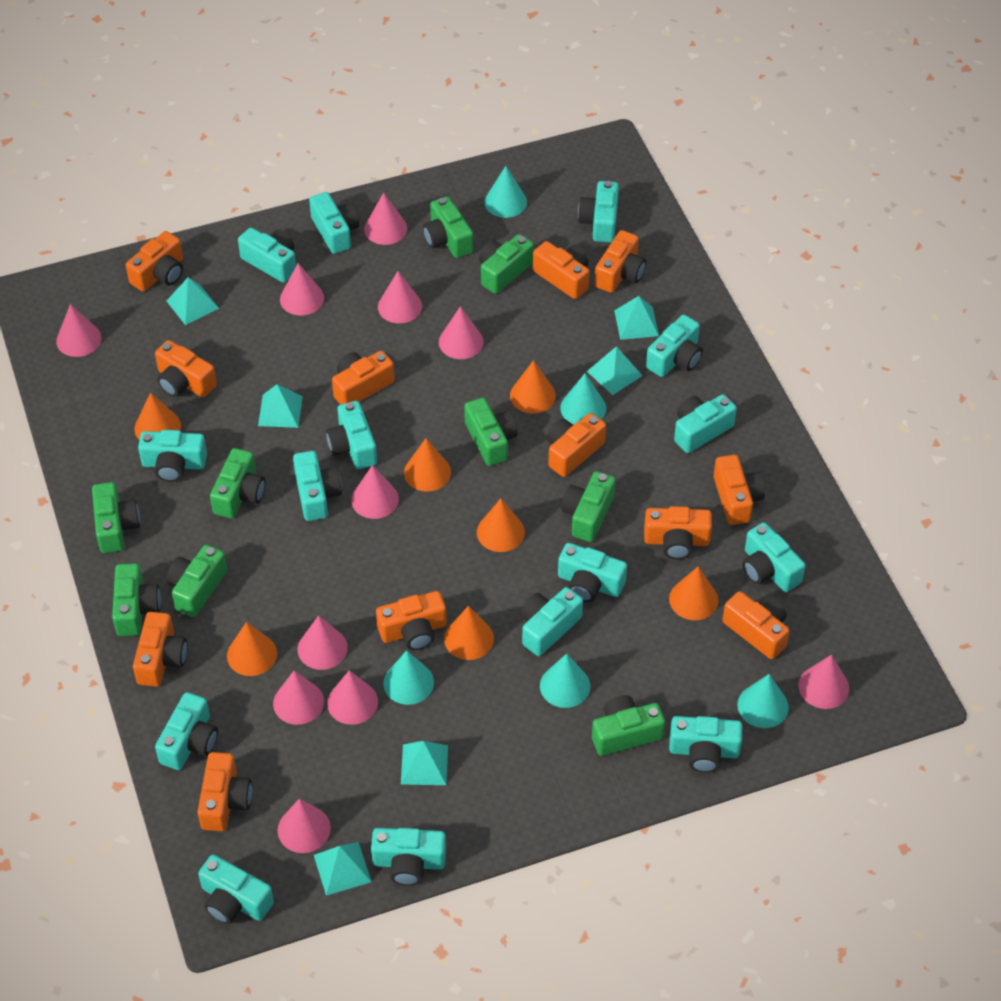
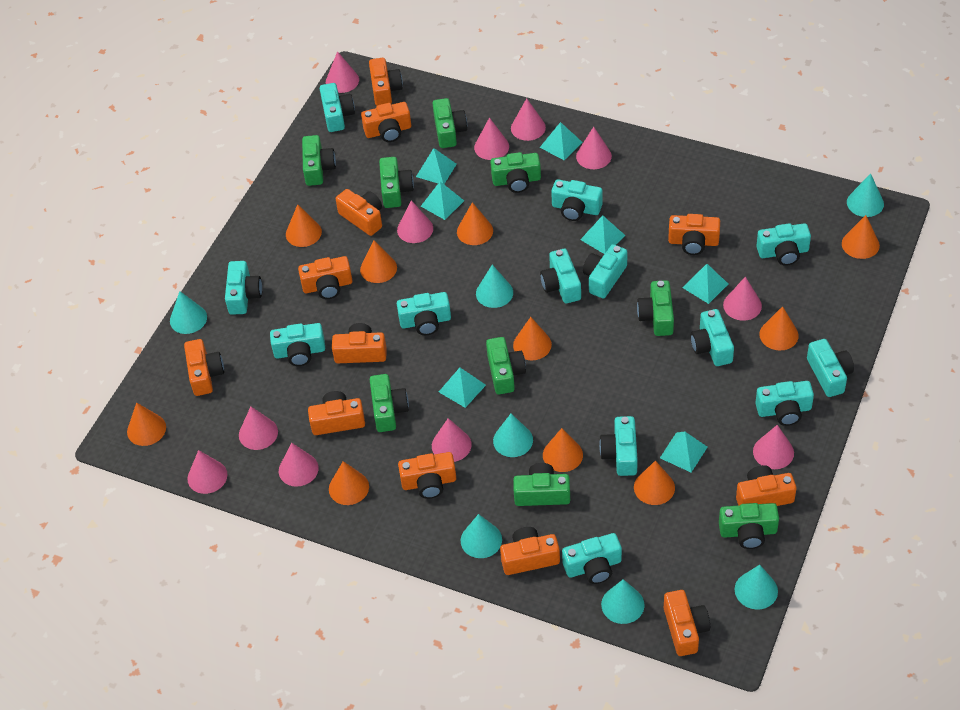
orange cone: 7 -> 10
turquoise camera: 15 -> 13
turquoise cone: 5 -> 7
turquoise pyramid: 6 -> 7

